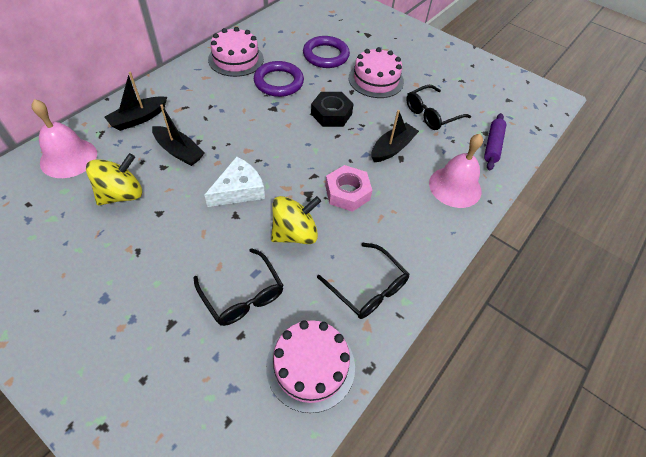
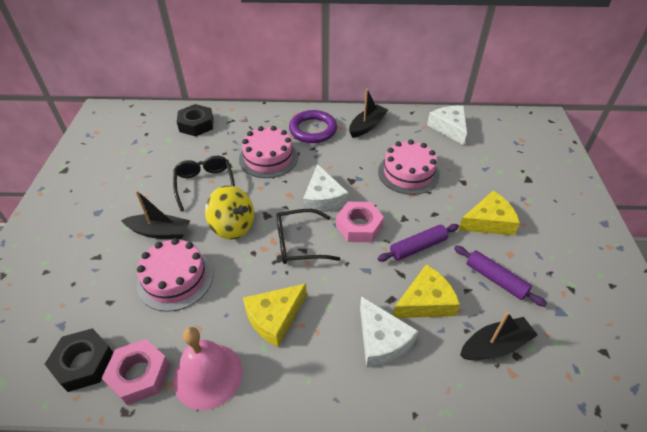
black glasses: 3 -> 2
black nut: 1 -> 2
pink bell: 2 -> 1
pink nut: 1 -> 2
purple ring: 2 -> 1
purple rolling pin: 1 -> 2
white cheese: 1 -> 3
yellow cheese: 0 -> 3
yellow spinning top: 2 -> 1

